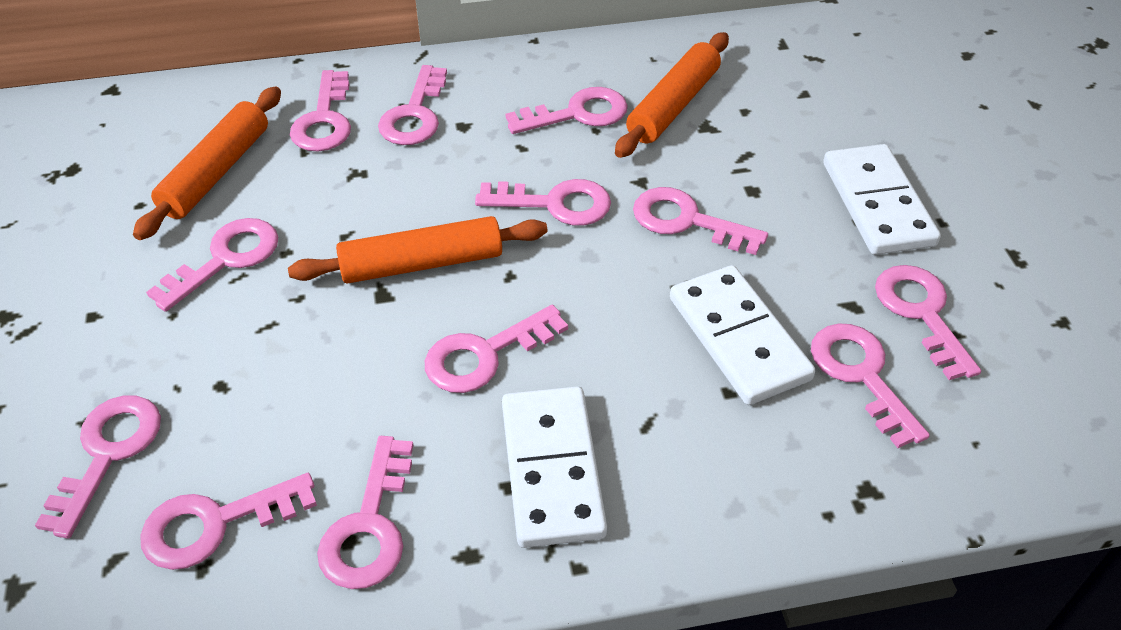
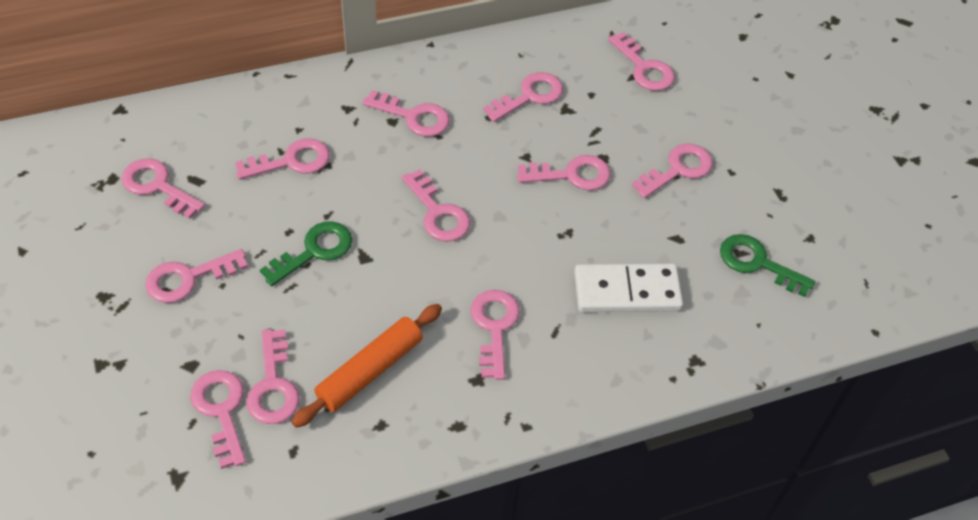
green key: 0 -> 2
orange rolling pin: 3 -> 1
white domino: 3 -> 1

